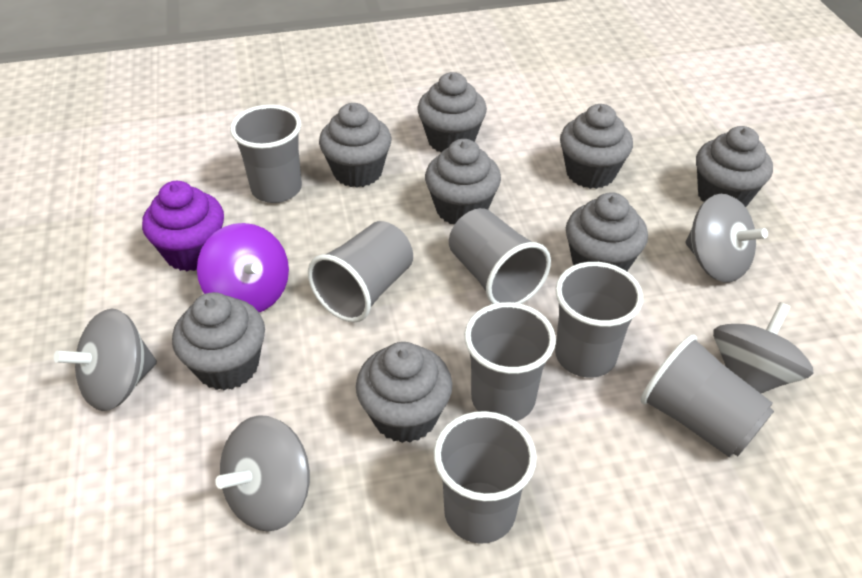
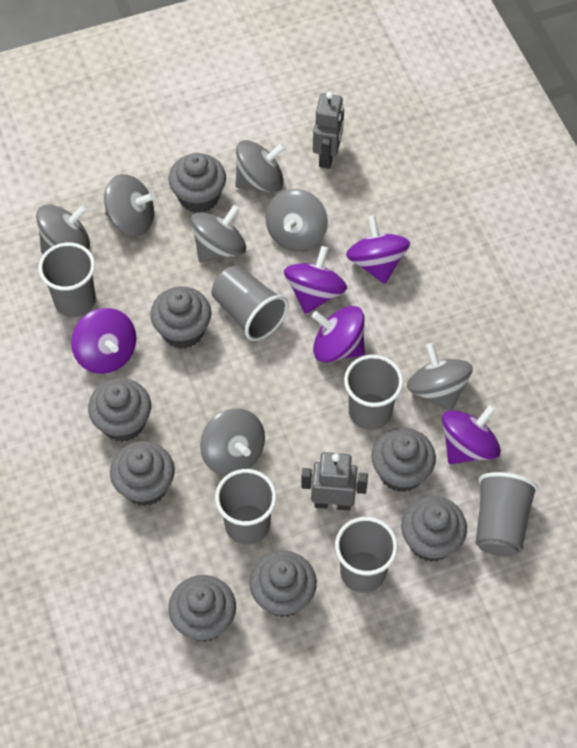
grey cup: 7 -> 6
grey robot: 0 -> 2
grey spinning top: 4 -> 7
purple cupcake: 1 -> 0
purple spinning top: 1 -> 5

